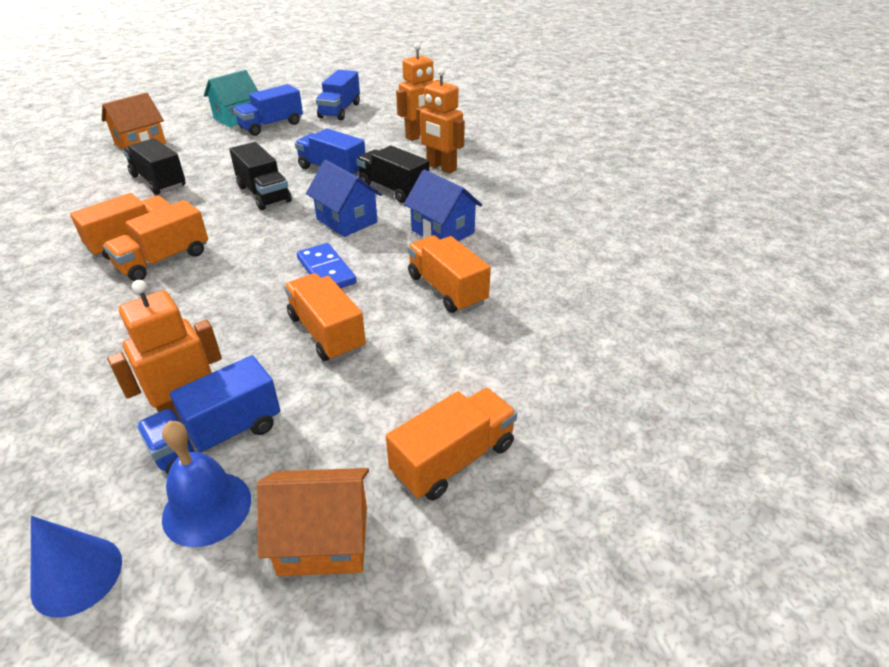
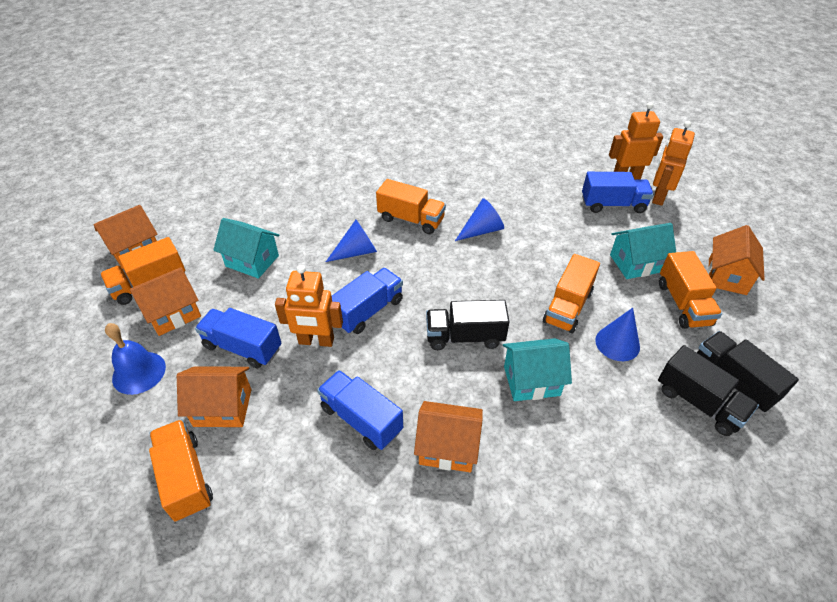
blue cone: 1 -> 3
blue domino: 1 -> 0
blue house: 2 -> 0
orange house: 2 -> 5
turquoise house: 1 -> 3

